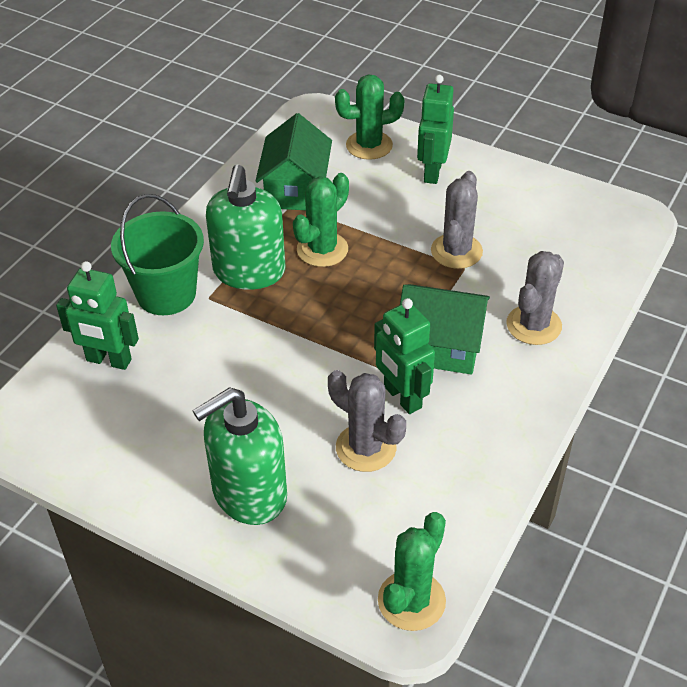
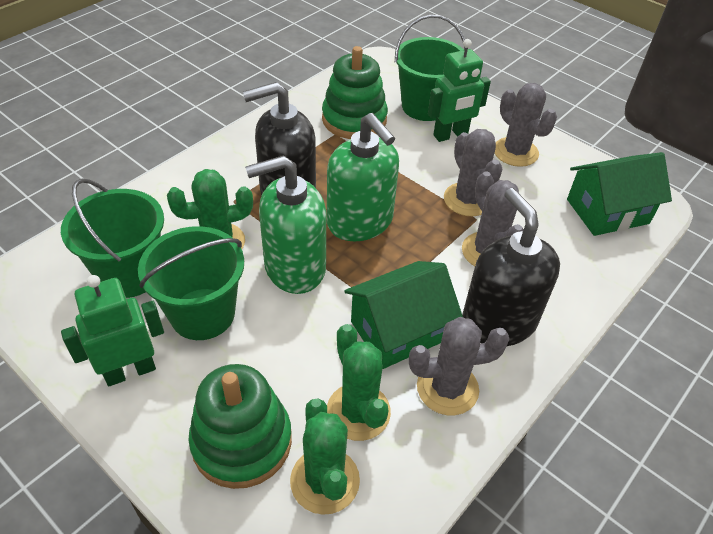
black soap dispenser: 0 -> 2
green bucket: 1 -> 3
green robot: 3 -> 2
green stacking toy: 0 -> 2
grey cactus: 3 -> 4

